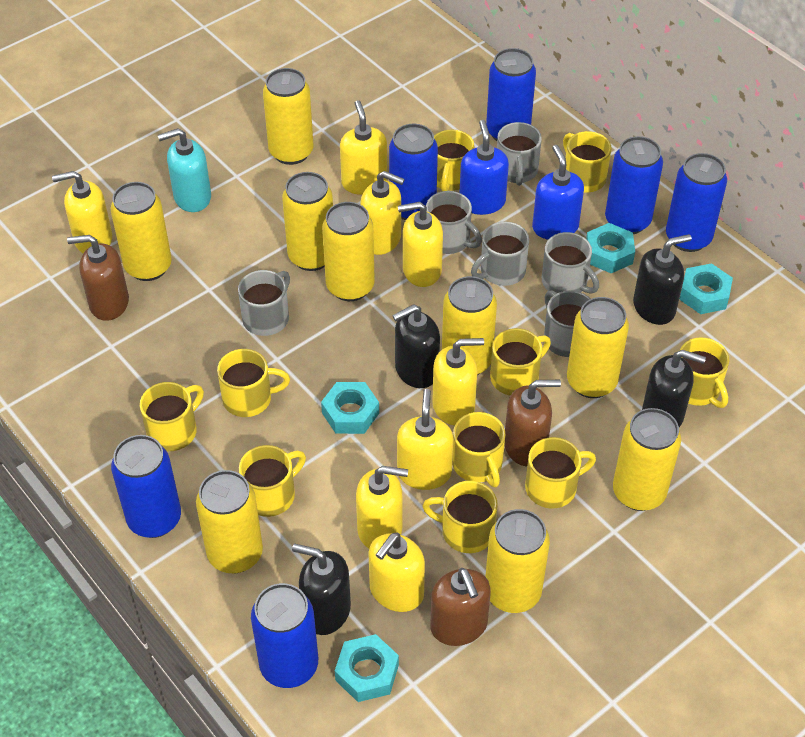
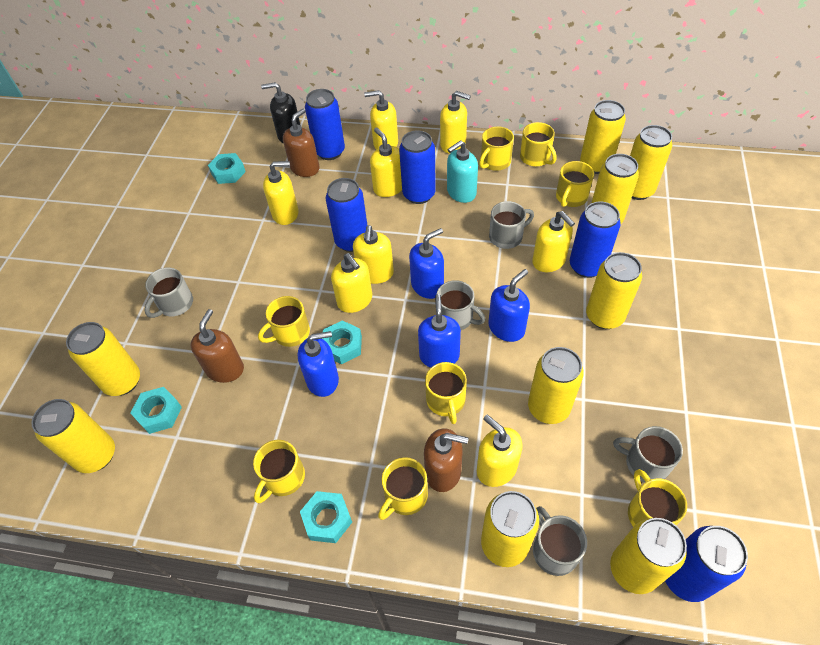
black soap dispenser: 4 -> 1
blue can: 6 -> 5
blue soap dispenser: 2 -> 4
grey mug: 6 -> 5
yellow mug: 10 -> 8

